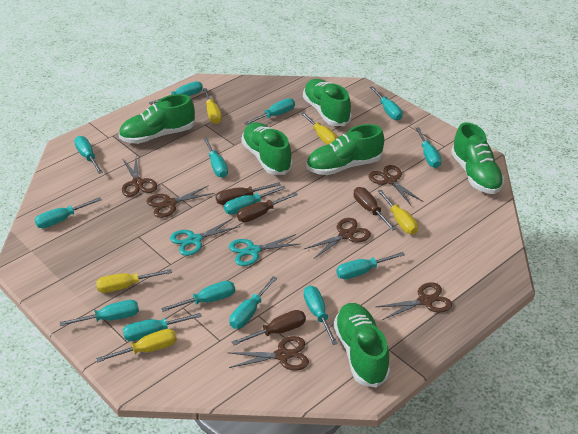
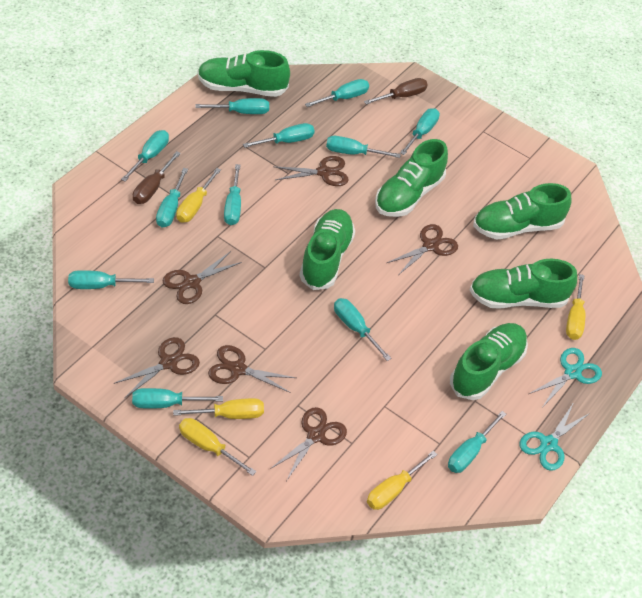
brown screwdriver: 4 -> 2
turquoise screwdriver: 14 -> 12

